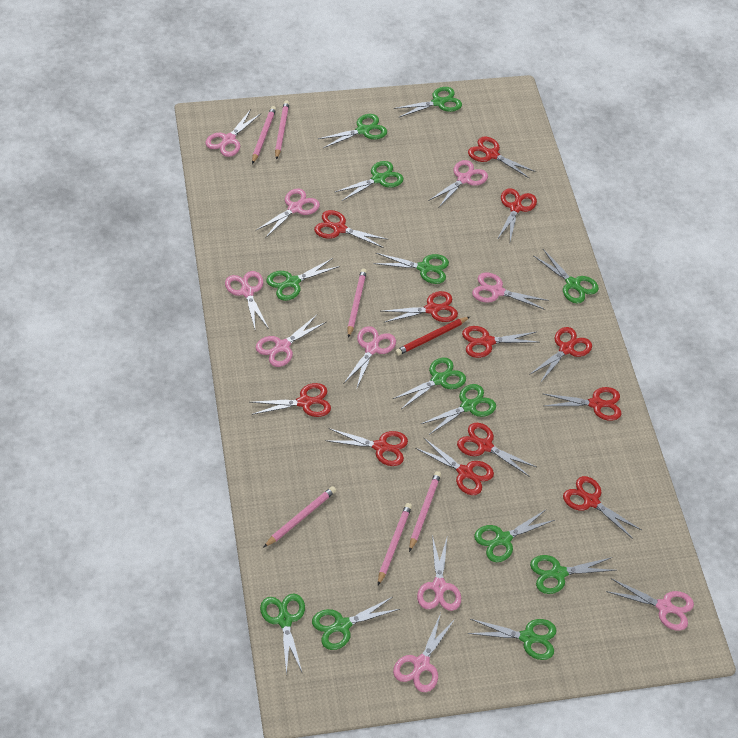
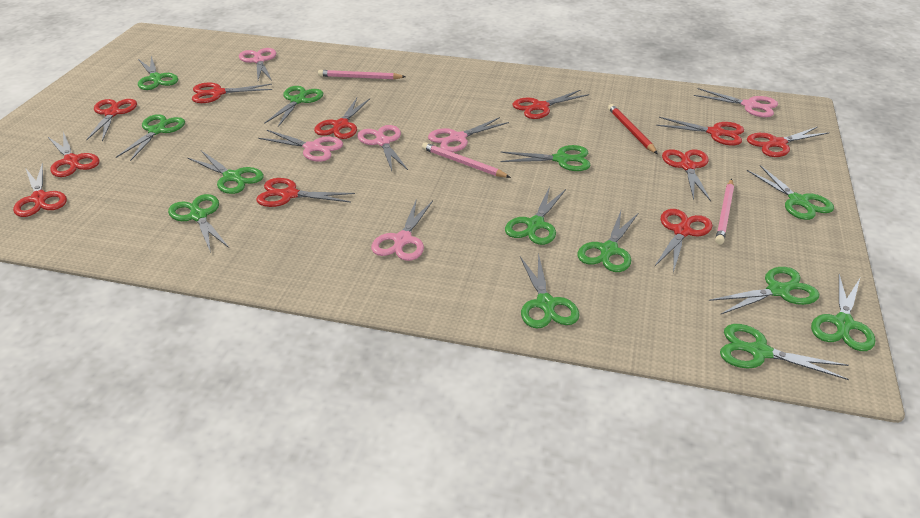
pink pencil: 6 -> 3
pink scissors: 10 -> 6
red scissors: 12 -> 11

